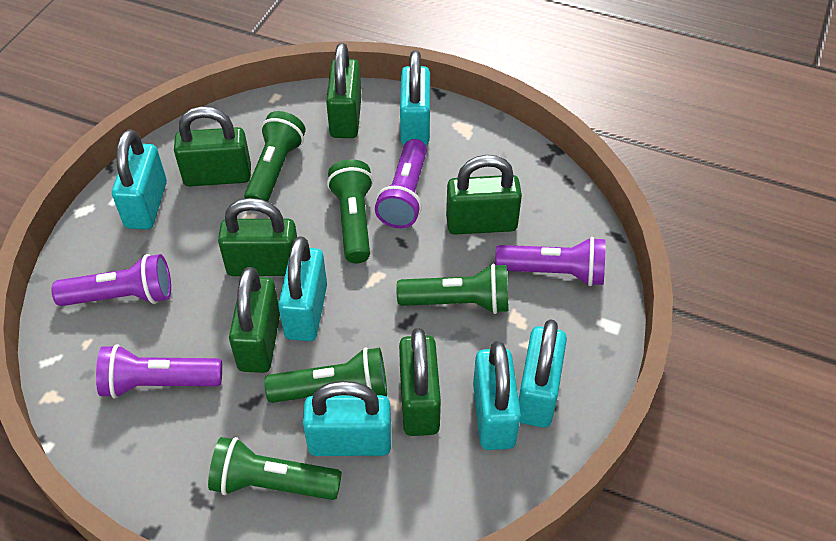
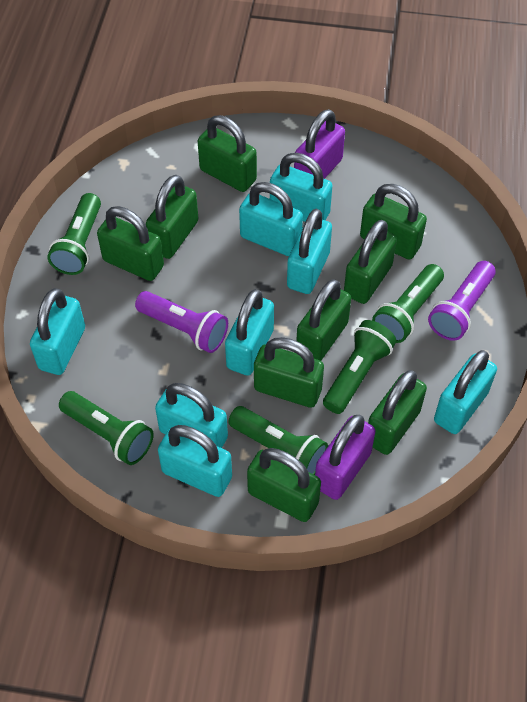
green padlock: 6 -> 9
purple flashlight: 4 -> 2
purple padlock: 0 -> 2
turquoise padlock: 6 -> 8

